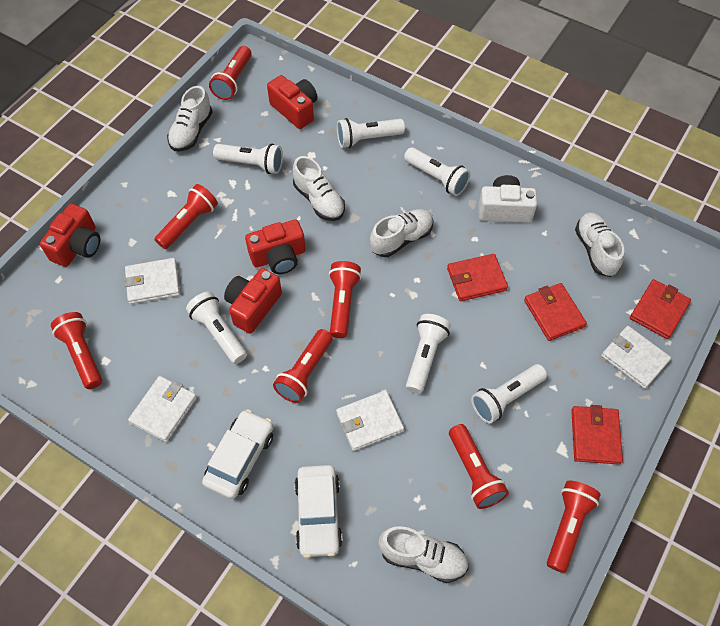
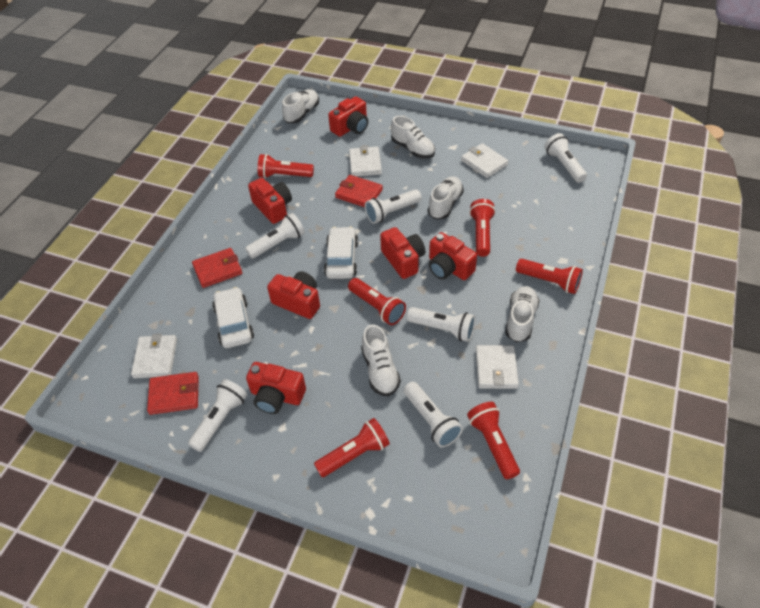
red camera: 4 -> 6
red flashlight: 7 -> 6
red wallet: 4 -> 3
white camera: 1 -> 0

